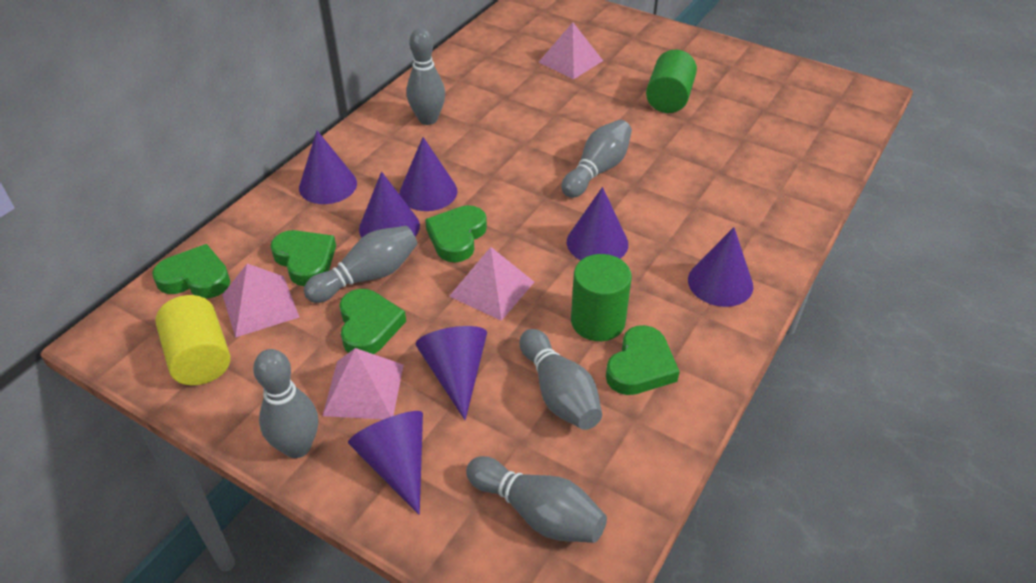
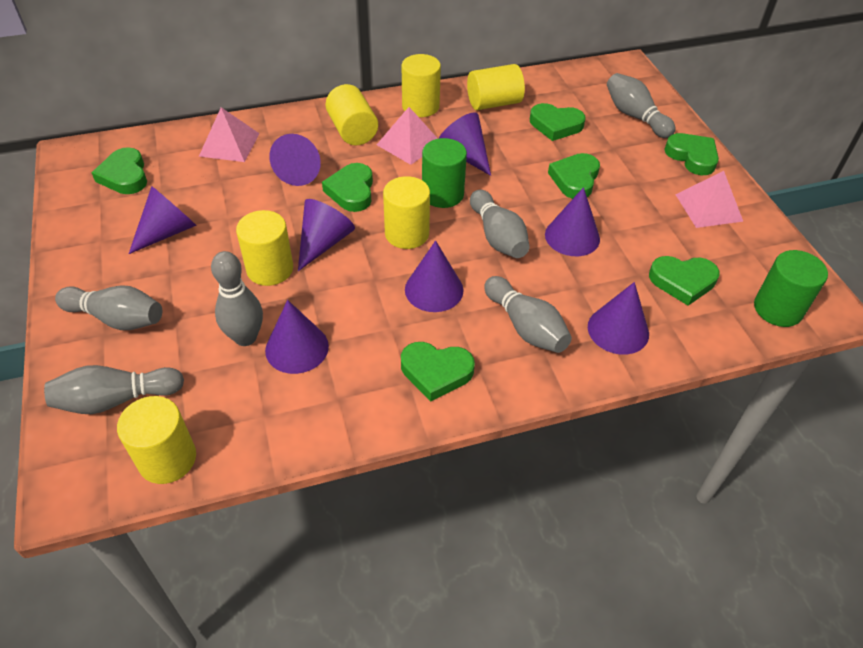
green heart: 5 -> 7
pink pyramid: 4 -> 3
purple cone: 7 -> 8
yellow cylinder: 1 -> 6

